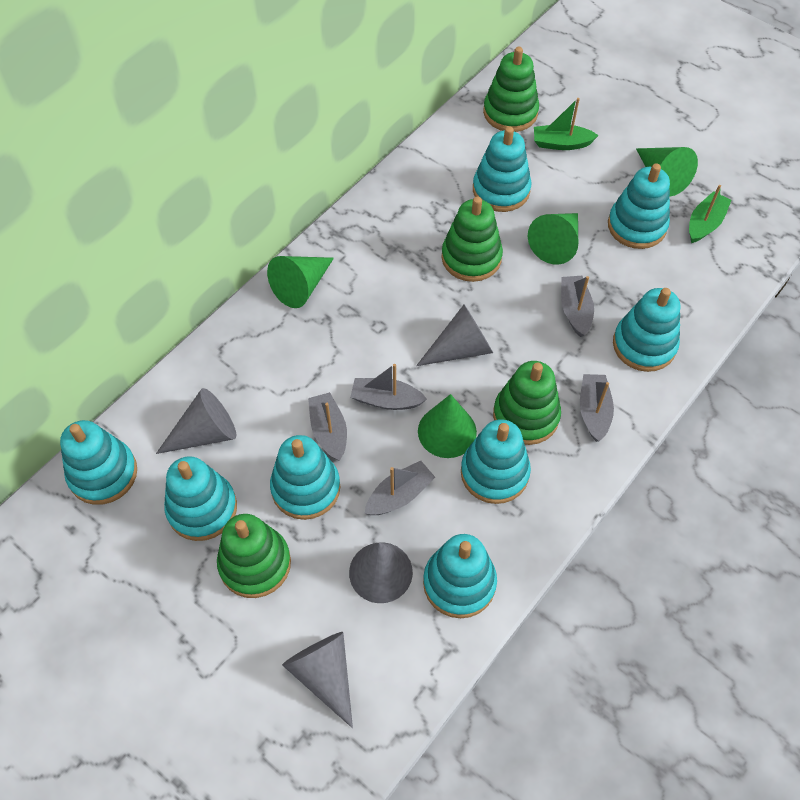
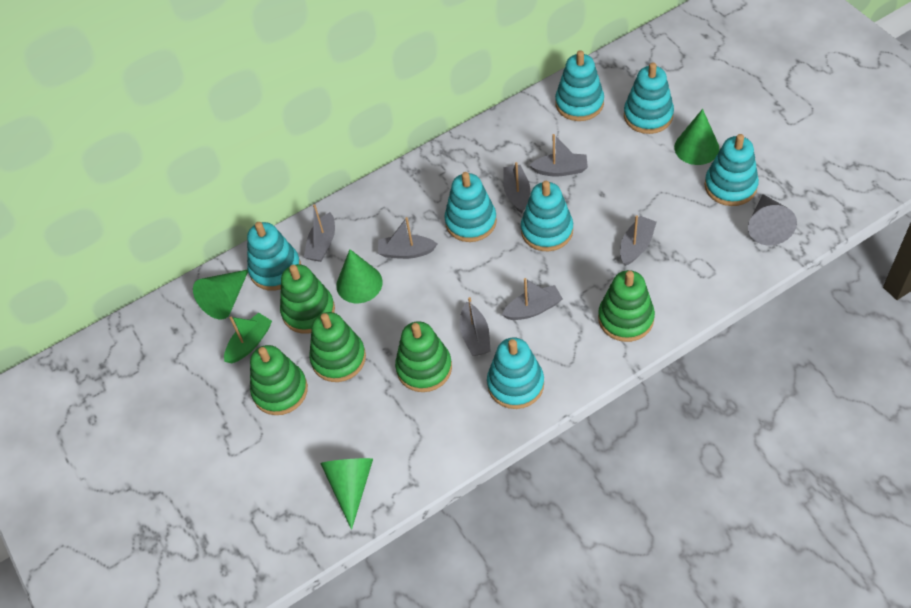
green boat: 2 -> 1
green stacking toy: 4 -> 5
grey boat: 5 -> 7
grey cone: 4 -> 1
turquoise stacking toy: 8 -> 7

